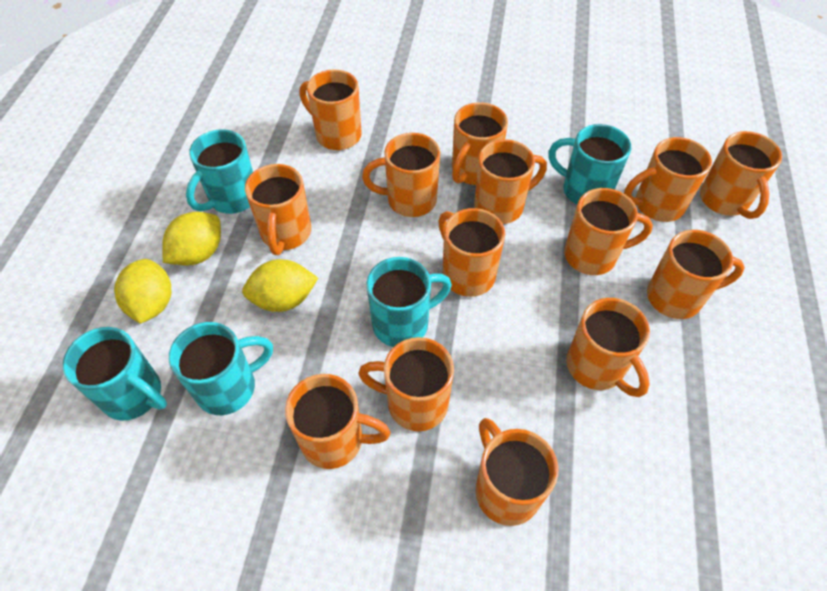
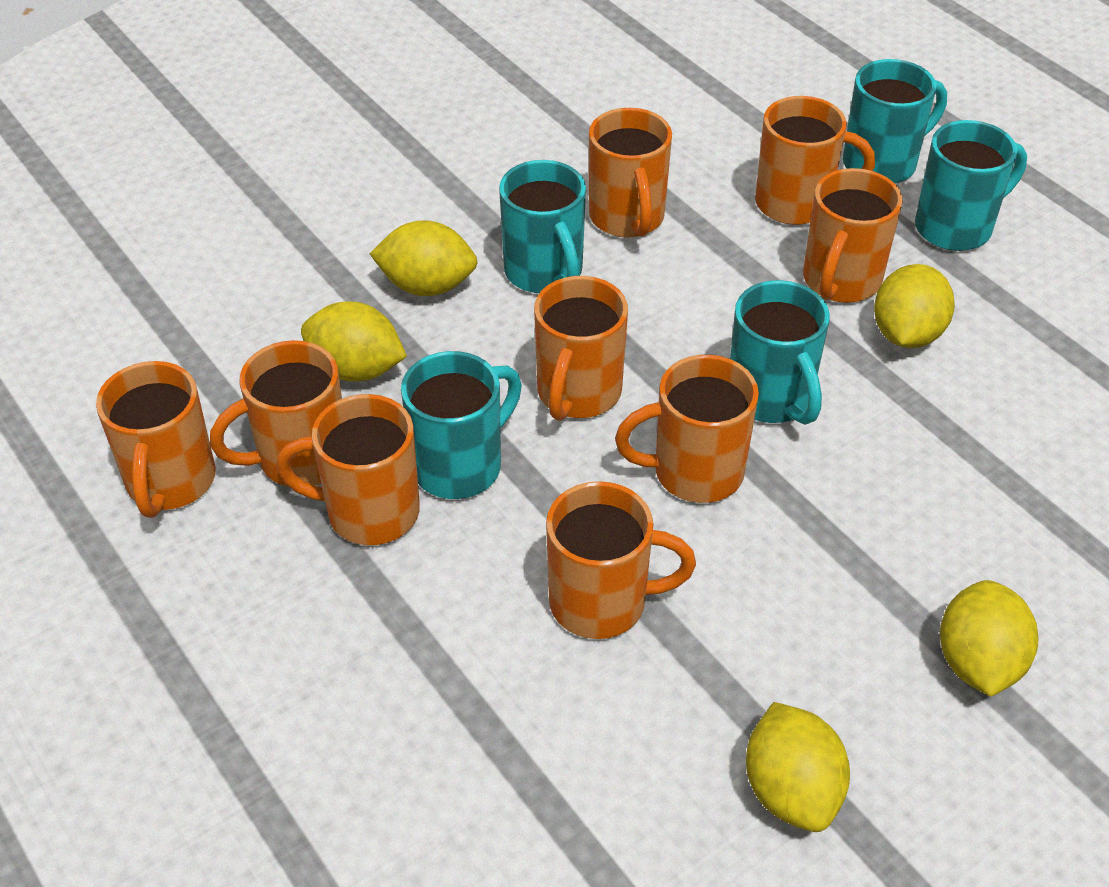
orange mug: 14 -> 9
yellow lemon: 3 -> 5

